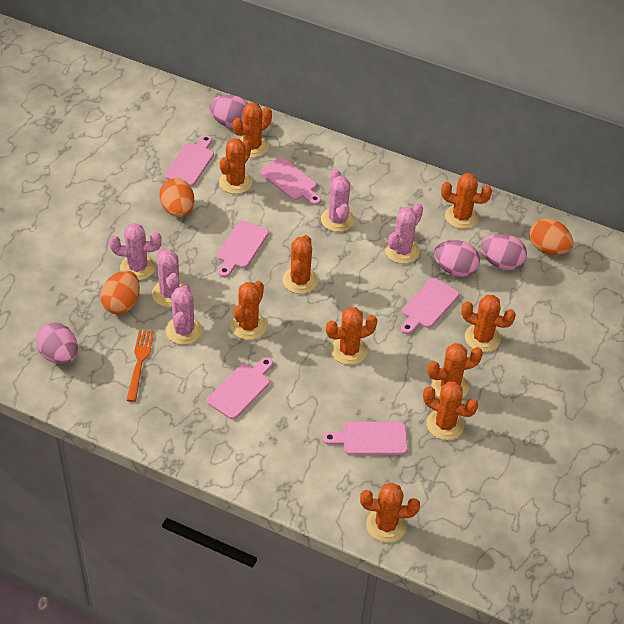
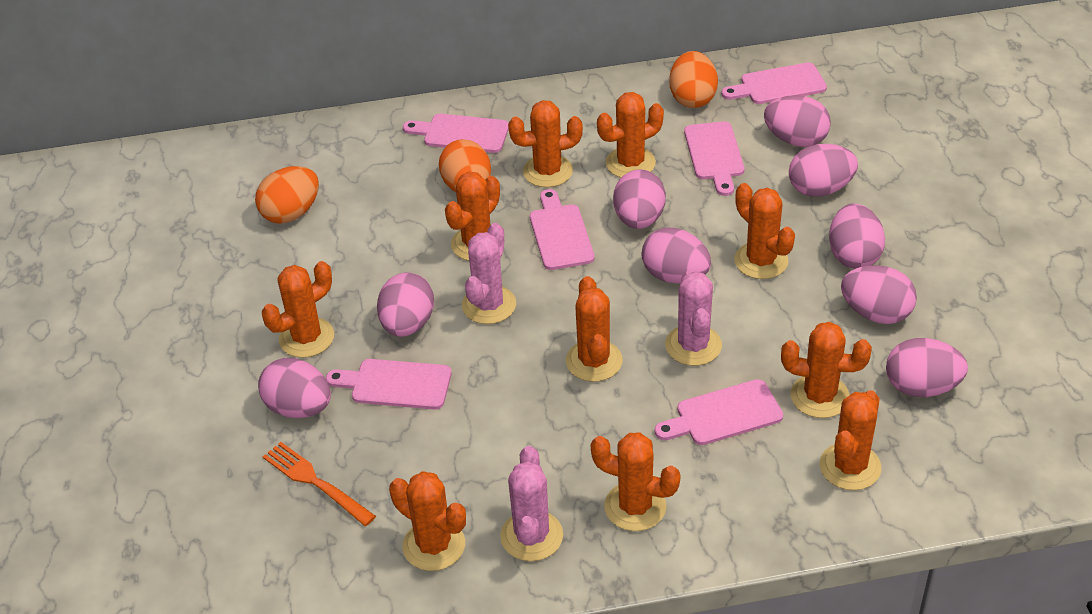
pink cactus: 5 -> 3
pink egg: 4 -> 9

